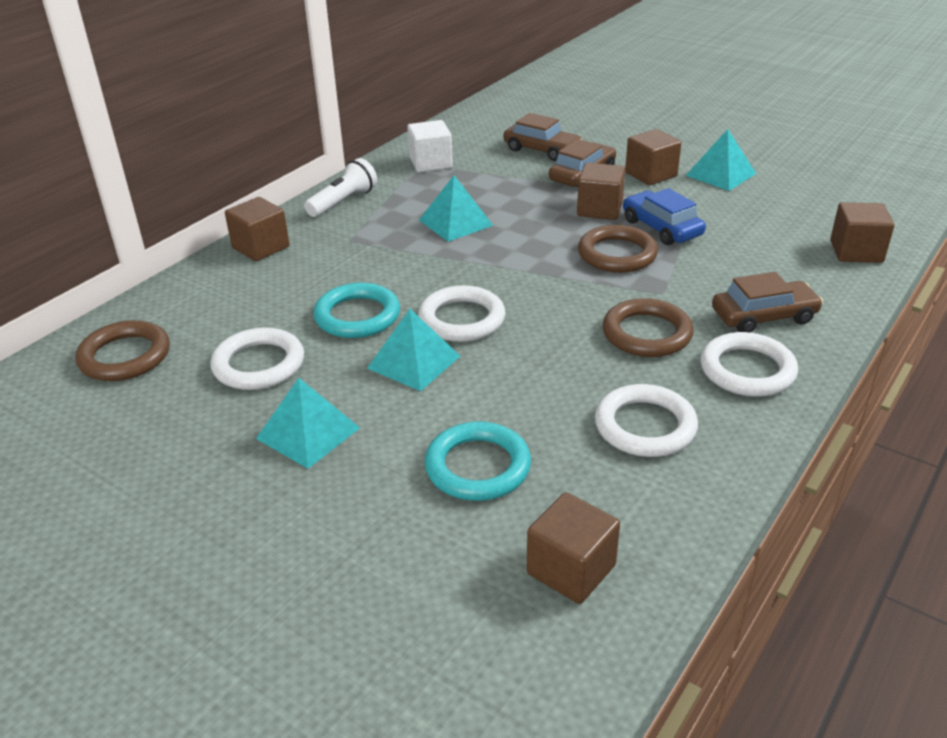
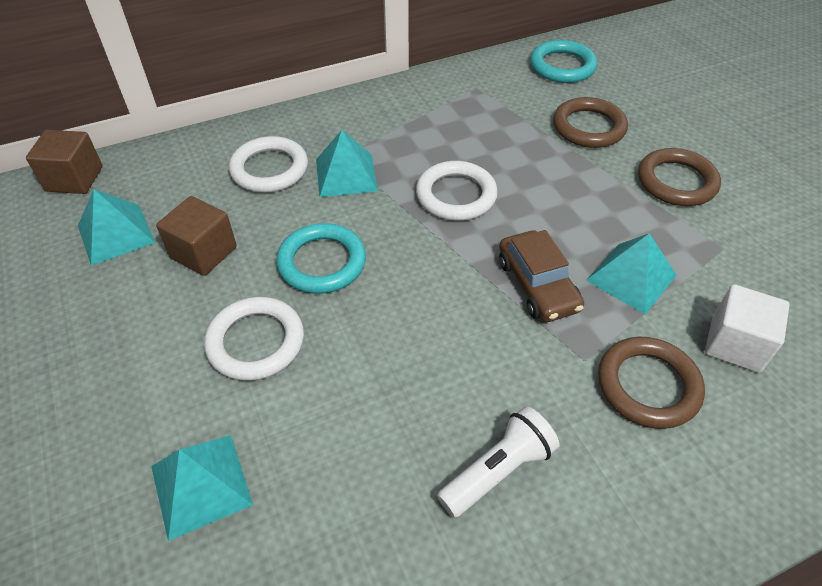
blue car: 1 -> 0
brown car: 3 -> 1
brown cube: 5 -> 2
white ring: 4 -> 3

